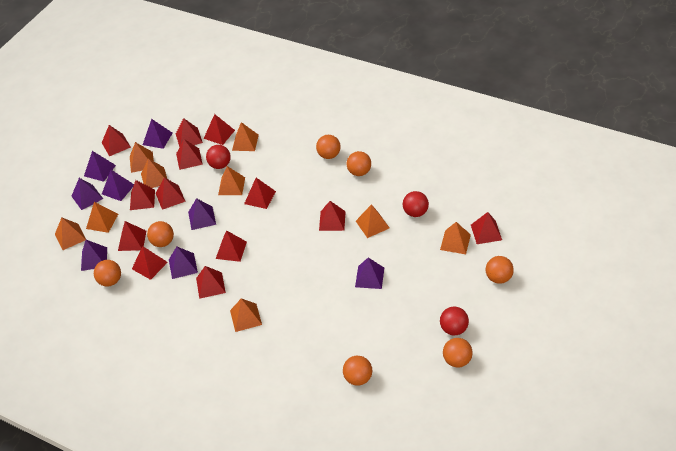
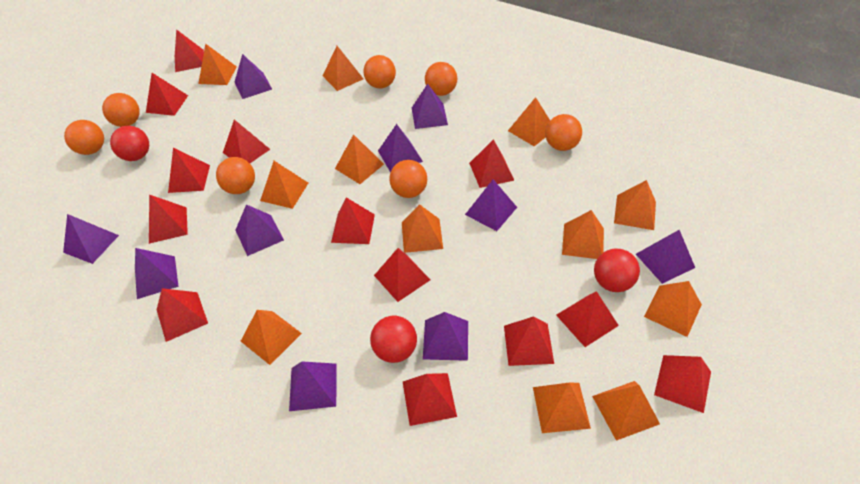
orange pyramid: 9 -> 12
purple pyramid: 8 -> 10

